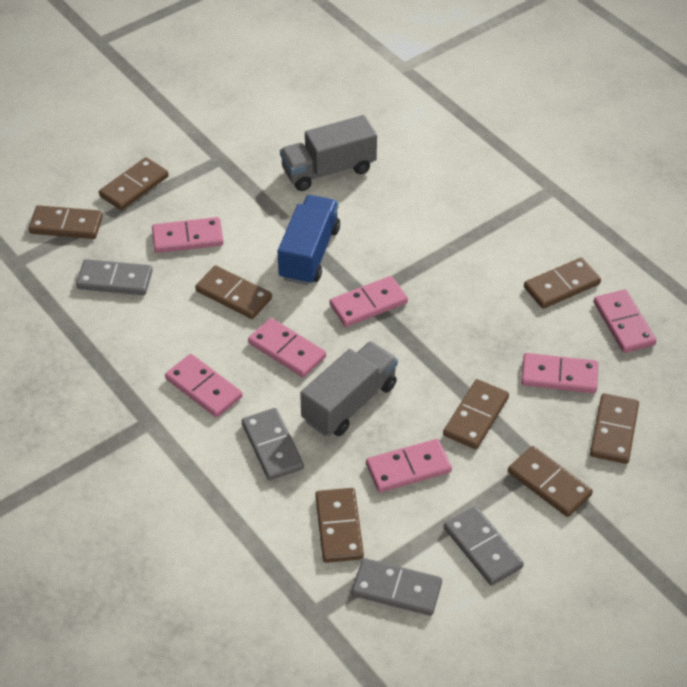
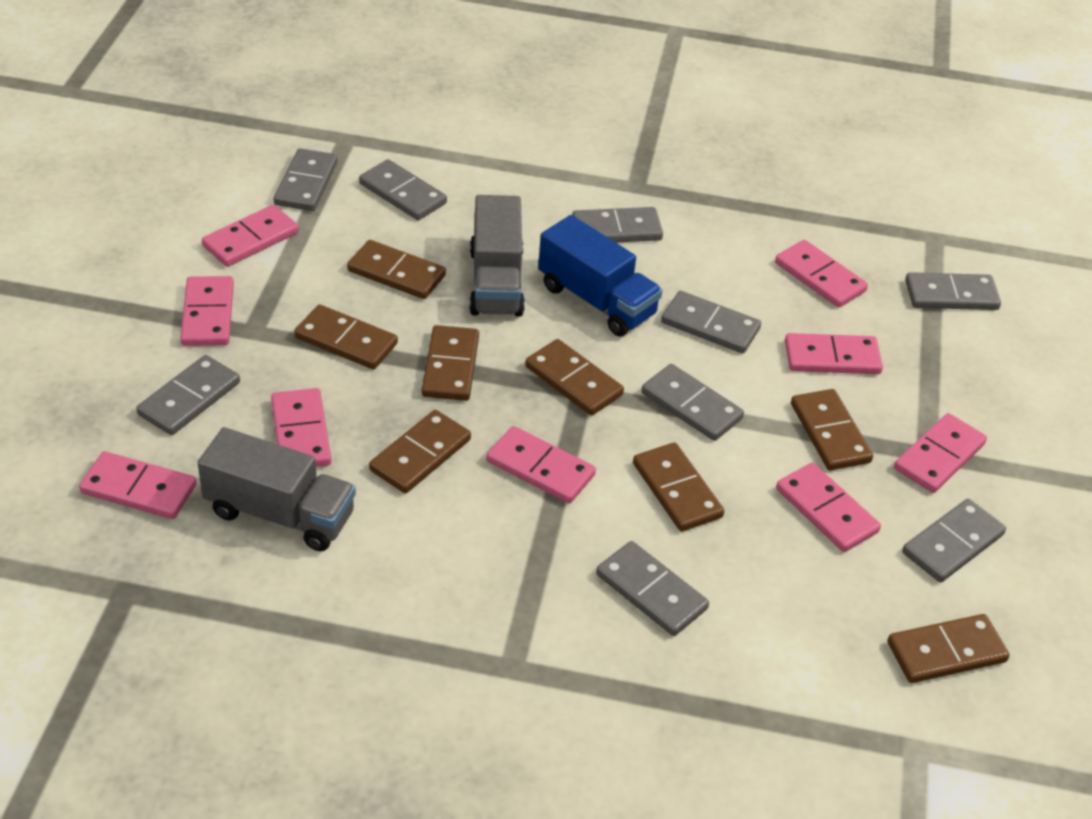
grey domino: 4 -> 9
pink domino: 7 -> 9

